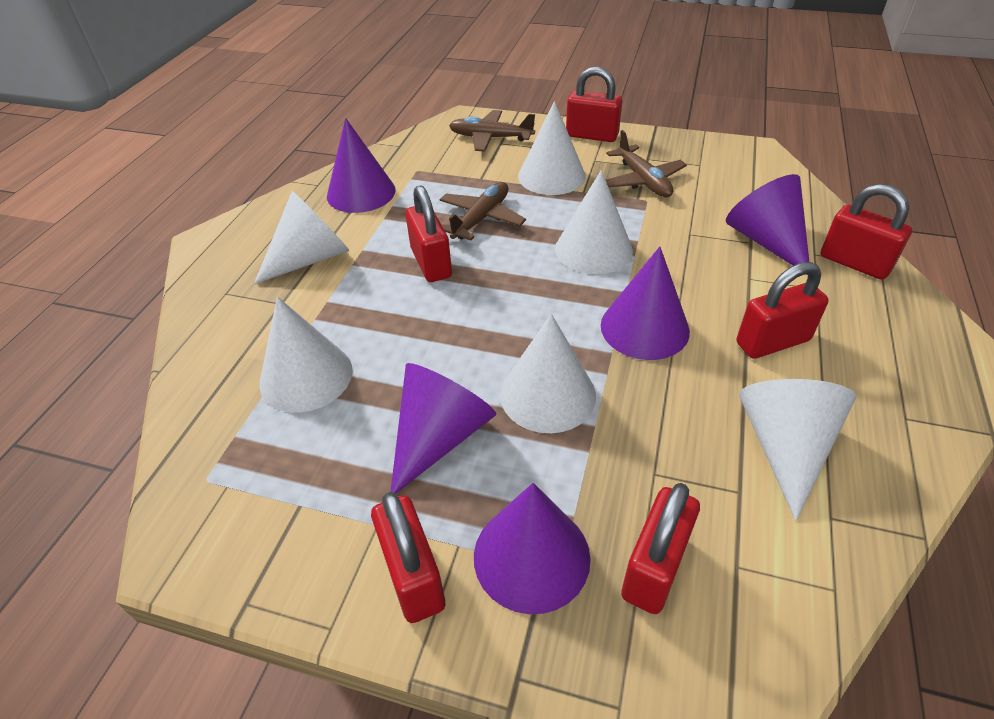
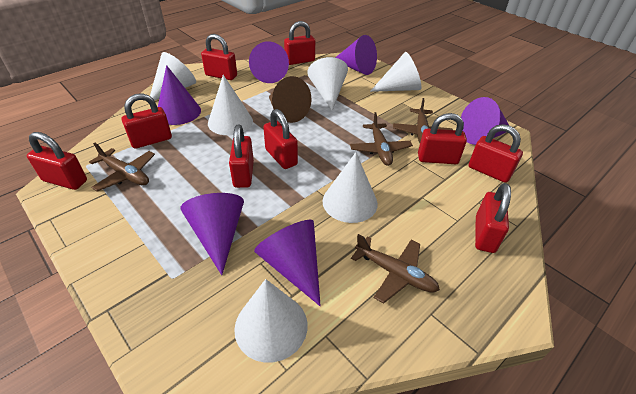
brown cone: 0 -> 1
brown plane: 3 -> 4
purple cone: 5 -> 6
red padlock: 6 -> 9

